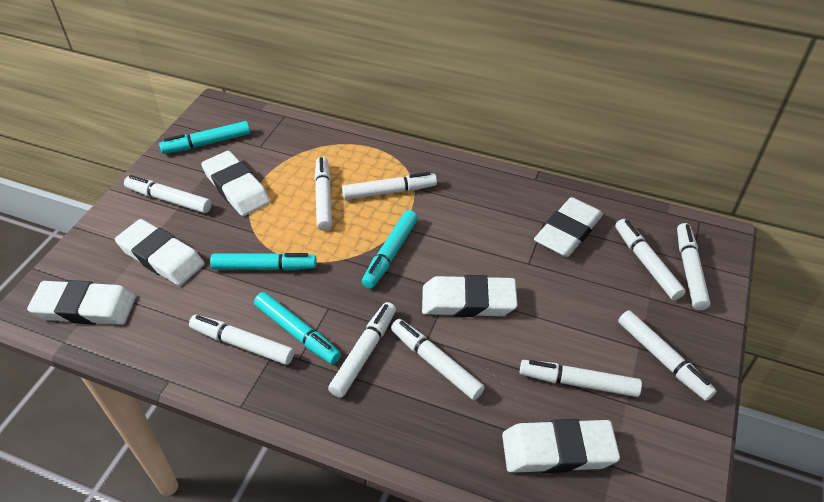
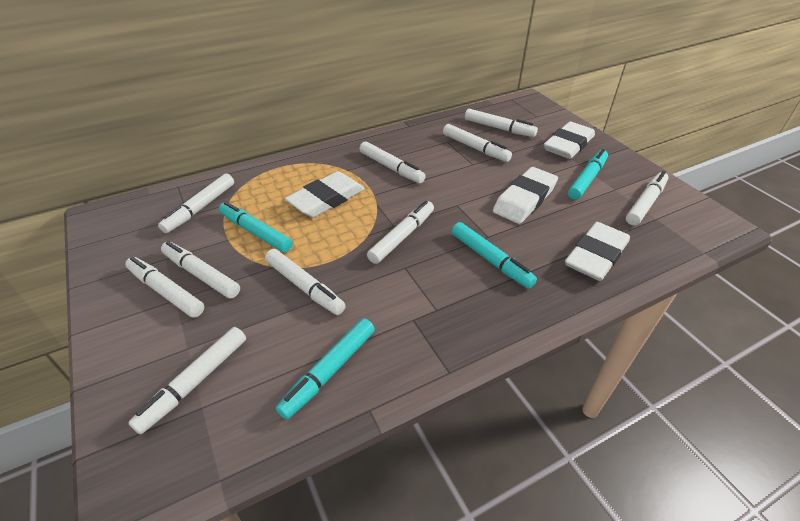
white eraser: 6 -> 4

